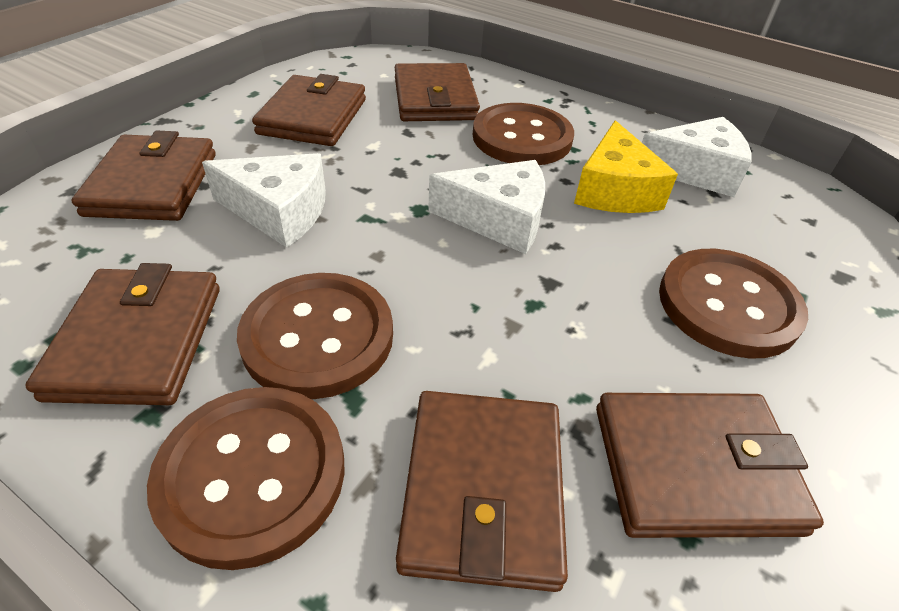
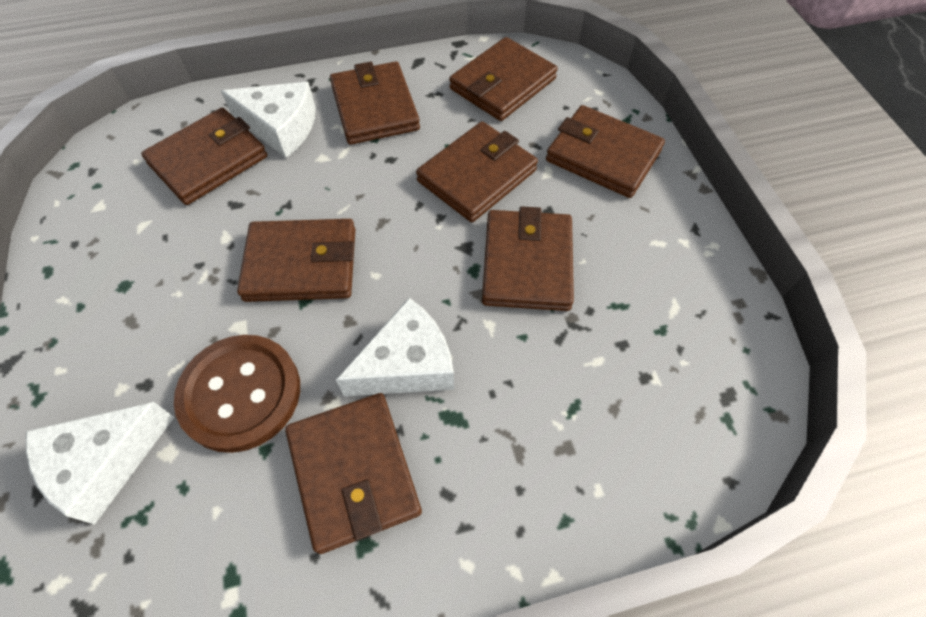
brown button: 4 -> 1
brown wallet: 6 -> 8
yellow cheese: 1 -> 0

